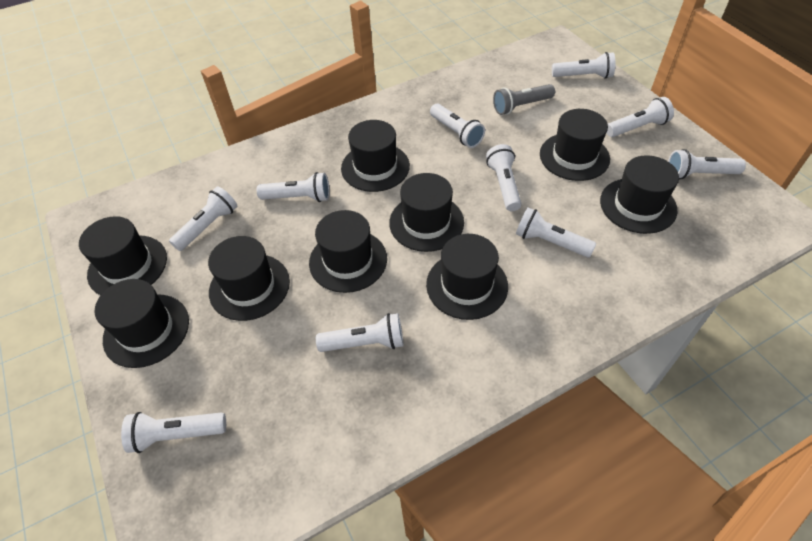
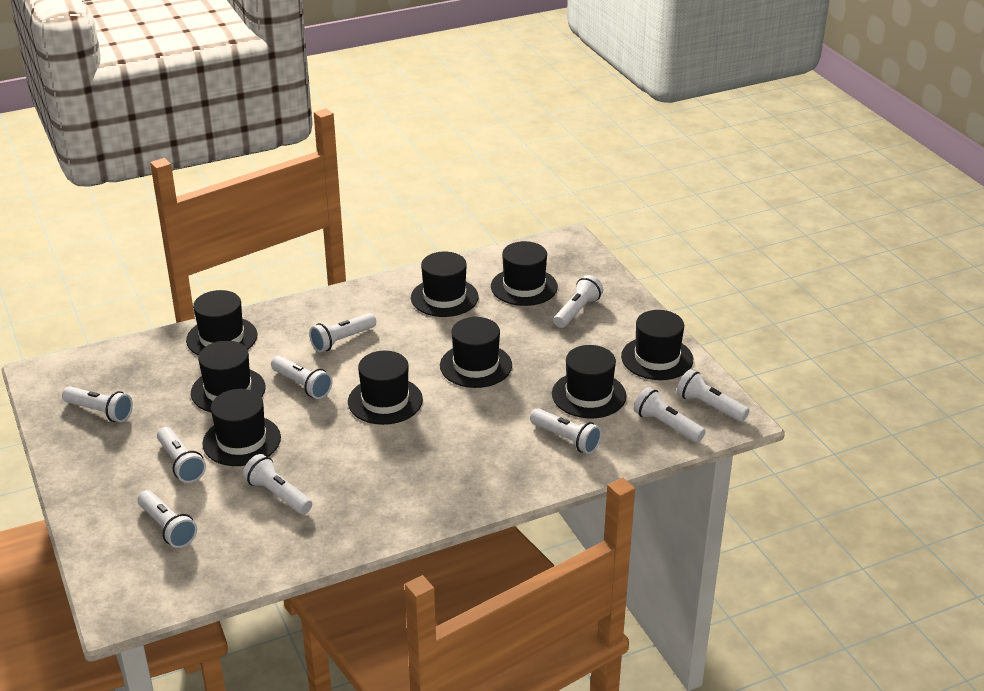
grey flashlight: 1 -> 0

